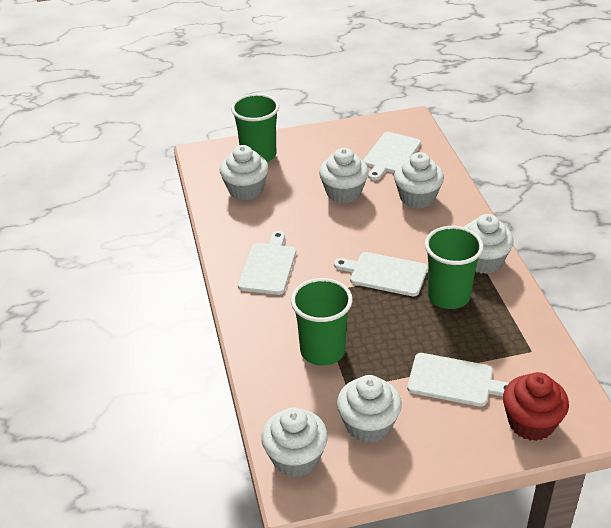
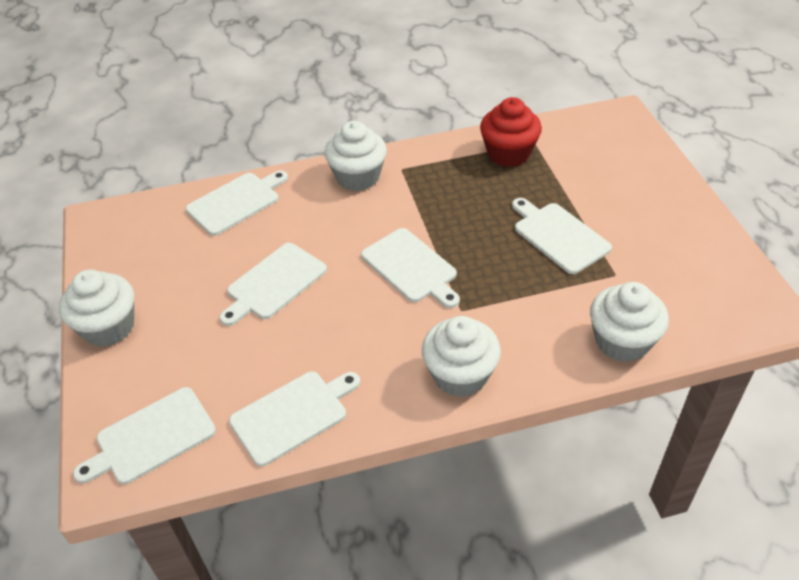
green cup: 3 -> 0
white cupcake: 6 -> 4
white cutting board: 4 -> 6

